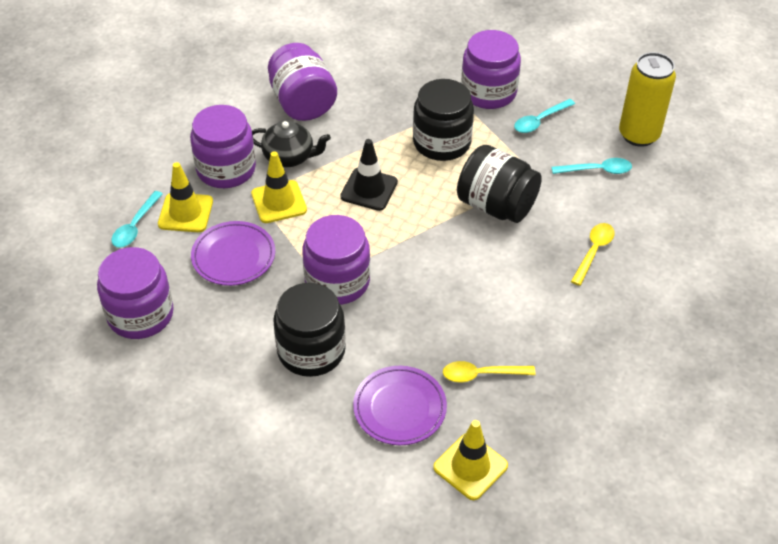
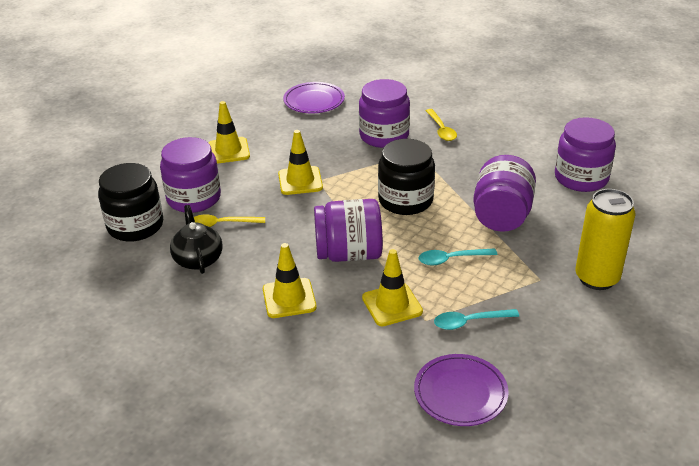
black jar: 3 -> 2
black traffic cone: 1 -> 0
turquoise spoon: 3 -> 2
yellow traffic cone: 3 -> 4

